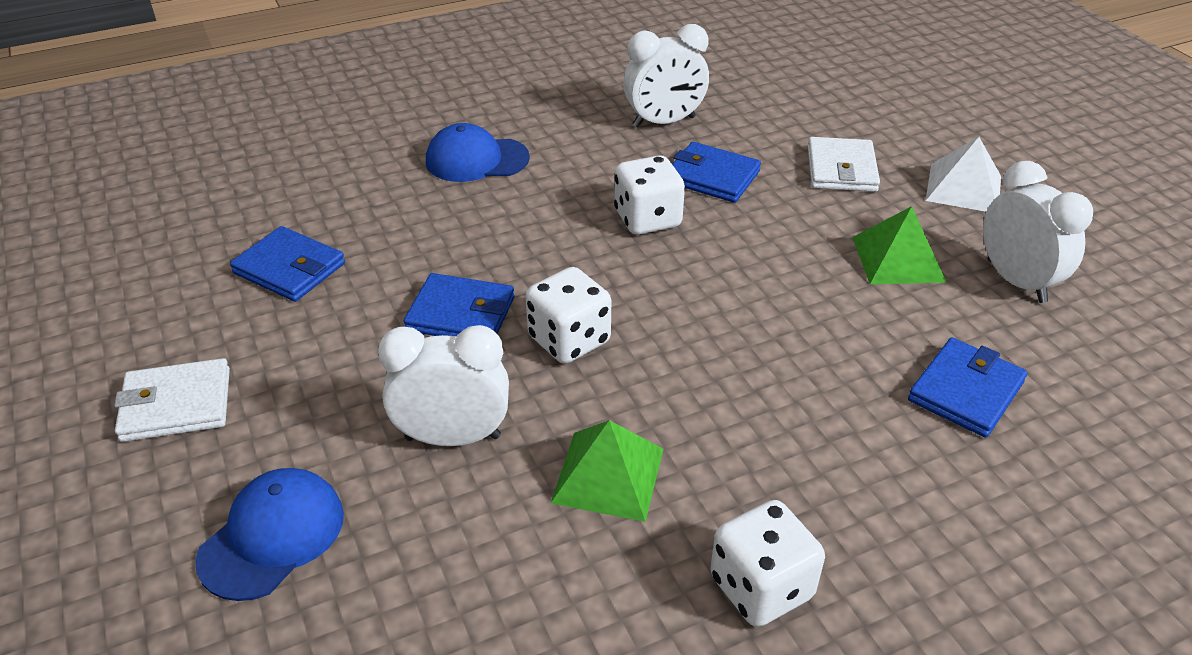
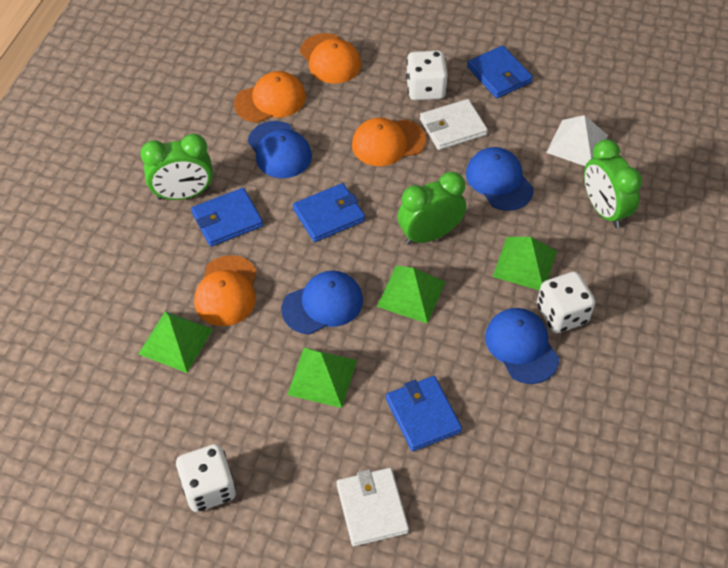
blue cap: 2 -> 4
green clock: 0 -> 3
green pyramid: 2 -> 4
orange cap: 0 -> 4
white clock: 3 -> 0

